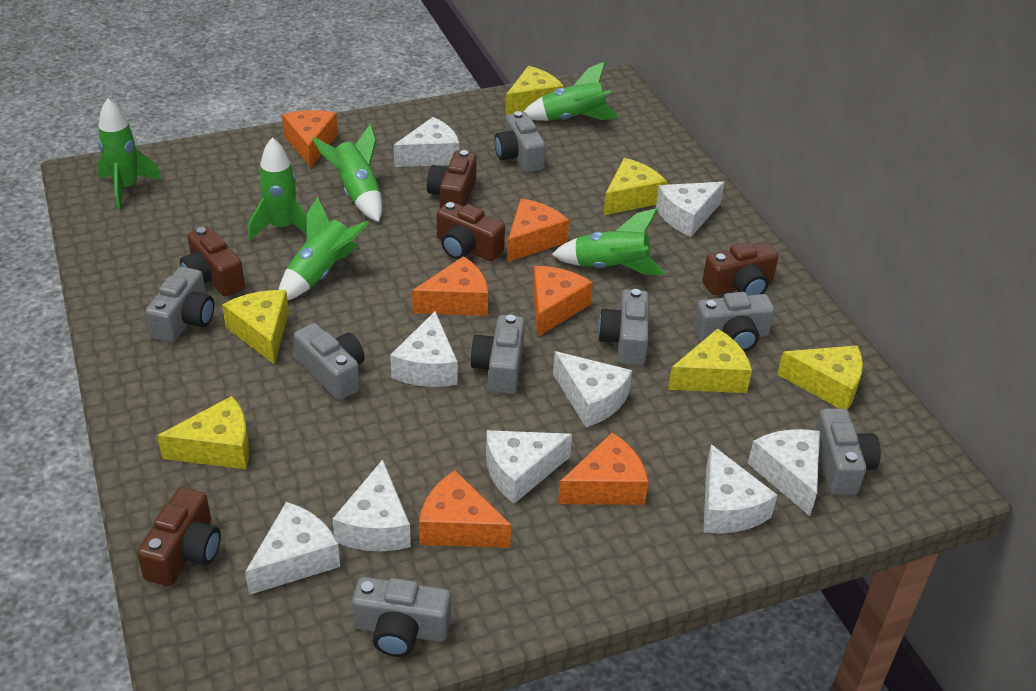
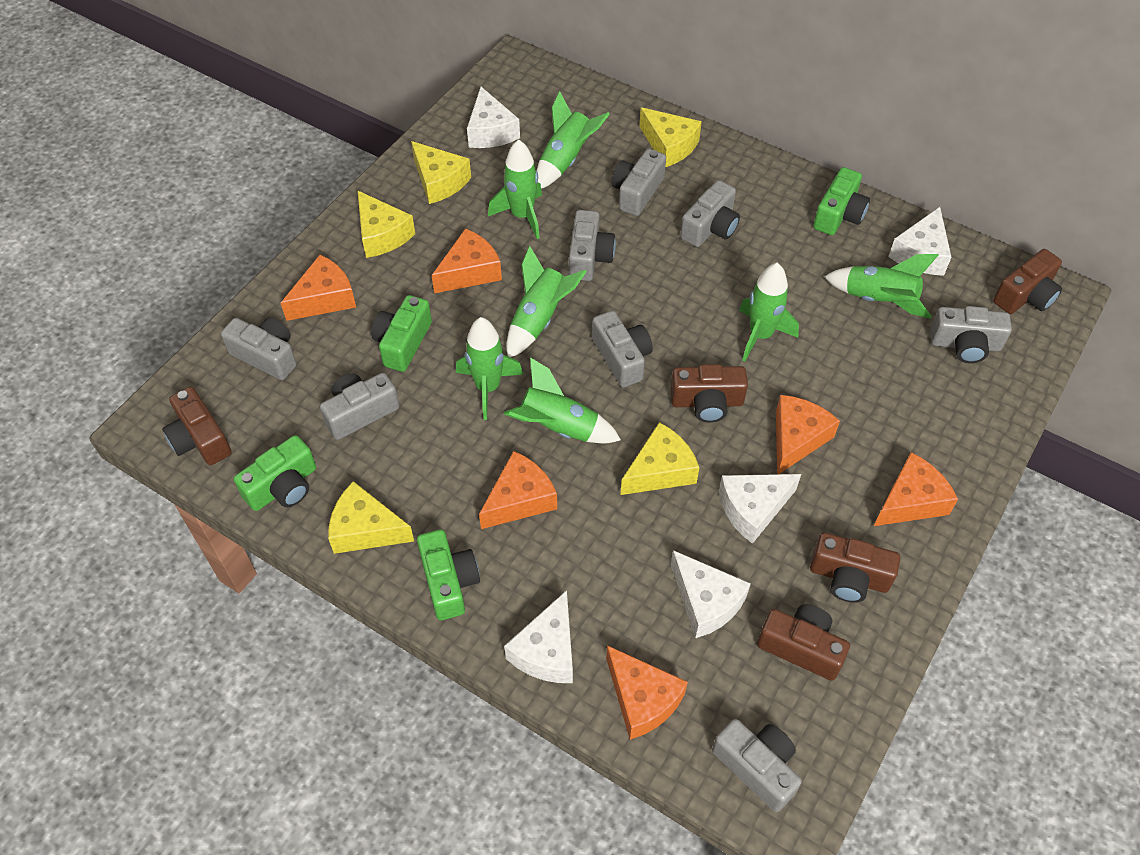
green camera: 0 -> 4
green rocket: 6 -> 7
white cheese: 9 -> 5
yellow cheese: 6 -> 5

